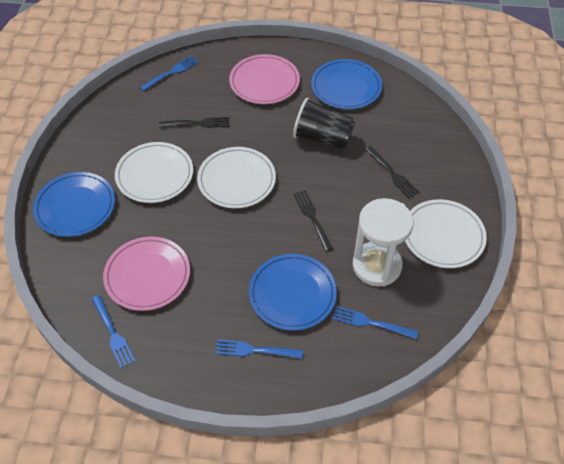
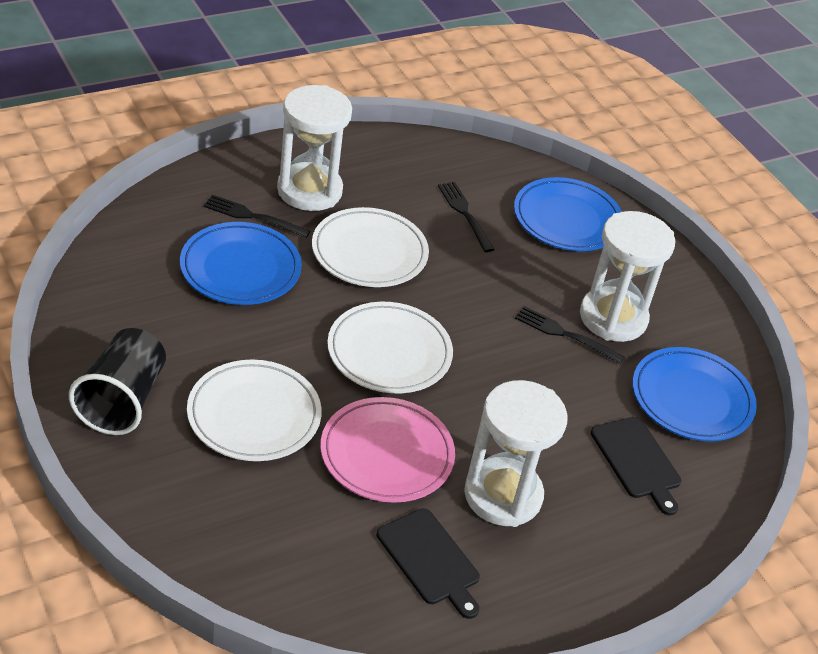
black cutting board: 0 -> 2
blue fork: 4 -> 0
pink plate: 2 -> 1
white hourglass: 1 -> 3

